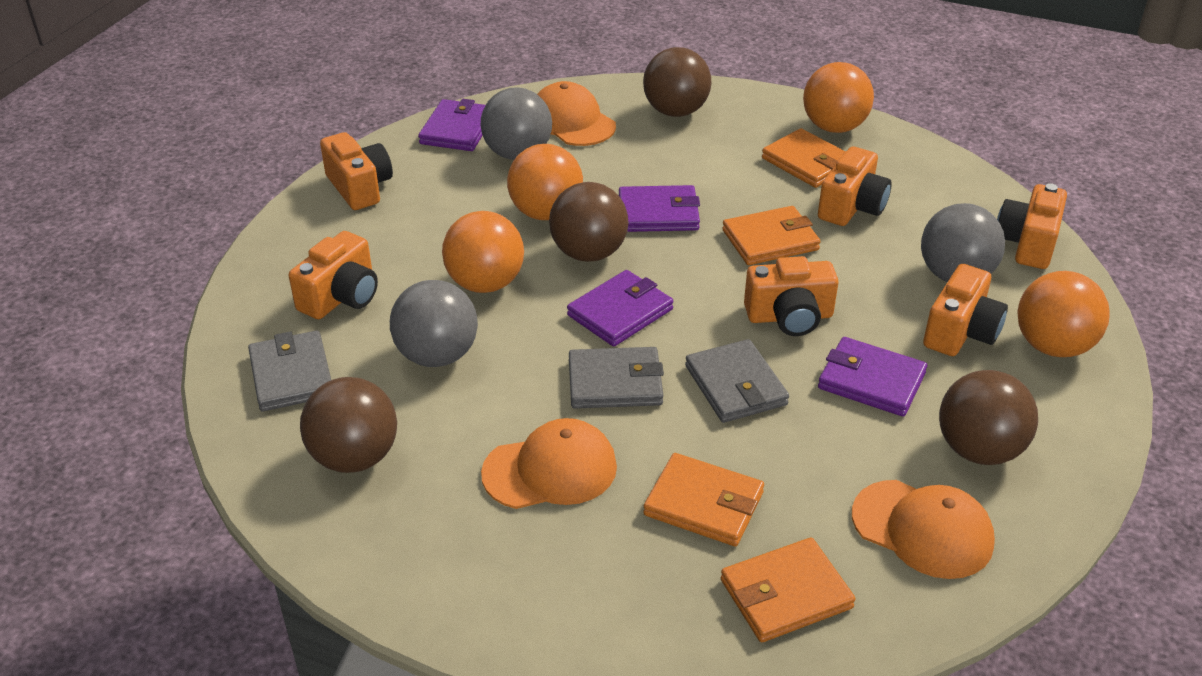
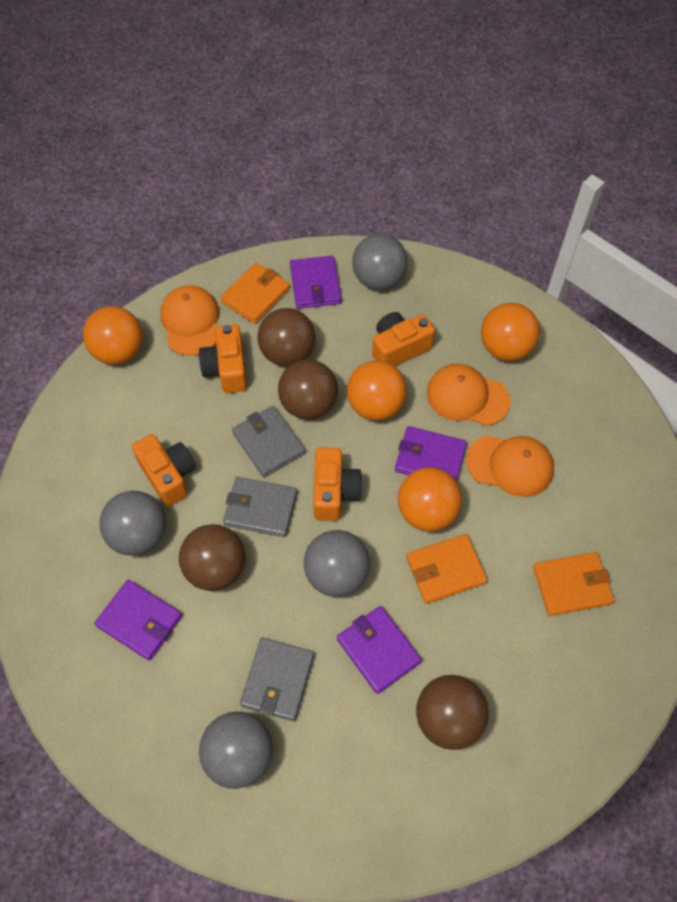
grey ball: 3 -> 4
orange camera: 6 -> 4
orange wallet: 4 -> 3

